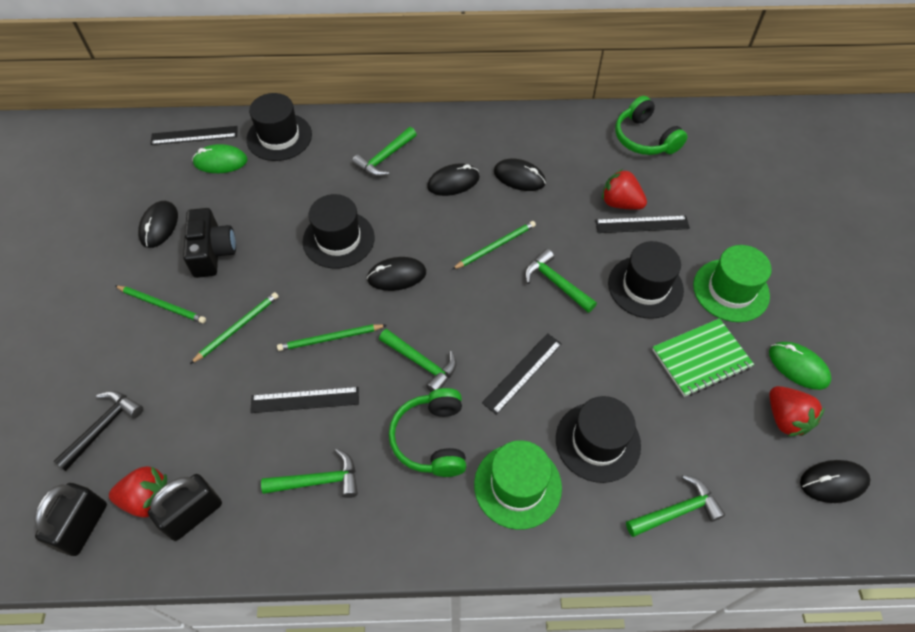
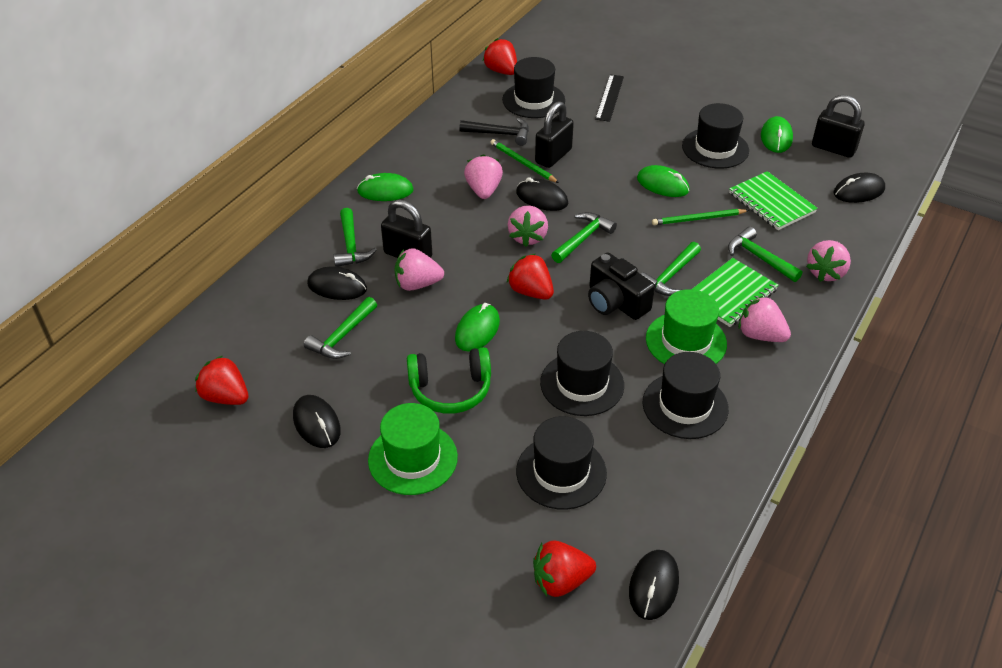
black hat: 4 -> 5
black padlock: 2 -> 3
black ruler: 4 -> 1
green headphones: 2 -> 1
green mouse: 2 -> 4
green notebook: 1 -> 2
green pencil: 4 -> 2
pink strawberry: 0 -> 5
red strawberry: 3 -> 4

